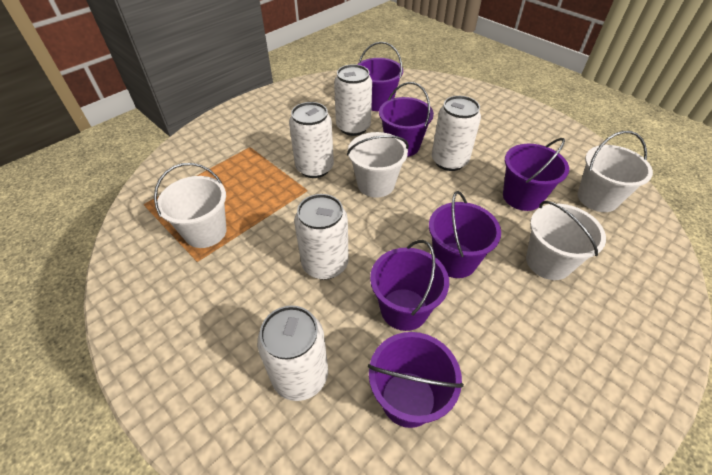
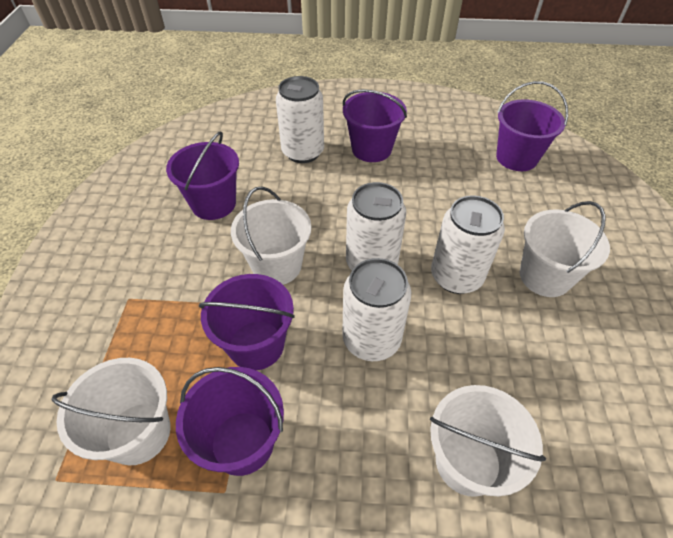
purple bucket: 6 -> 5
white can: 5 -> 4

